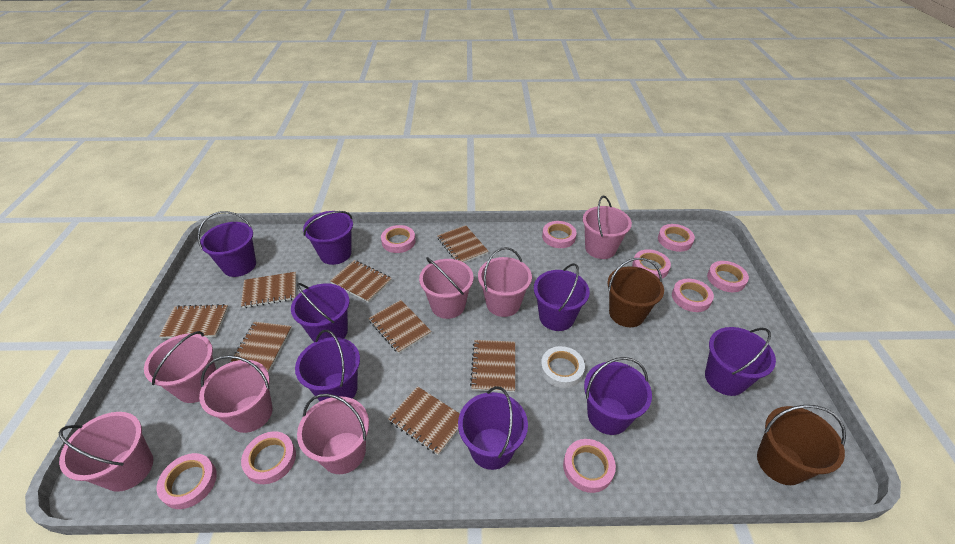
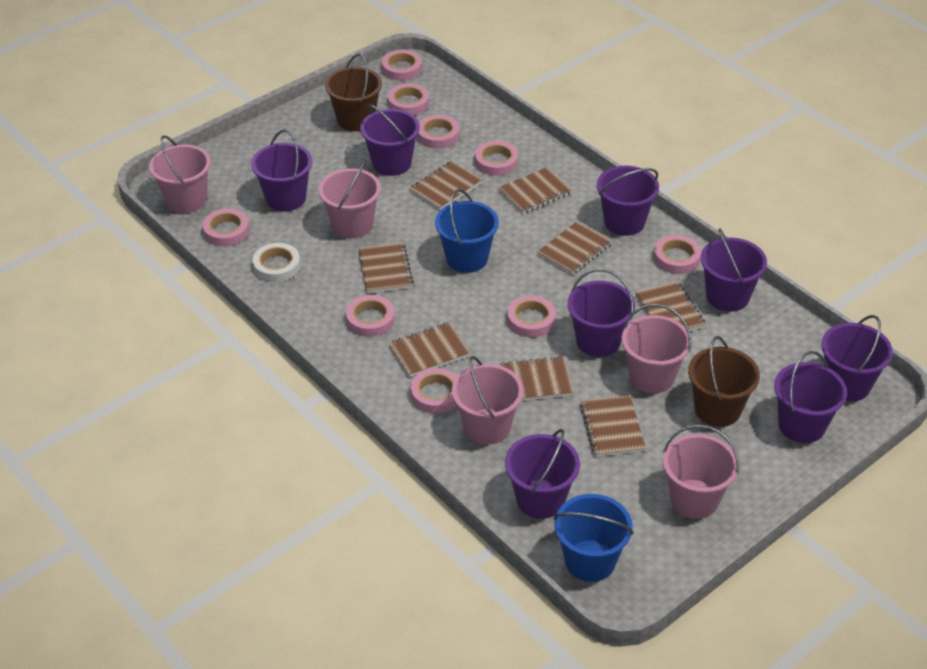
blue bucket: 0 -> 2
pink bucket: 7 -> 5

